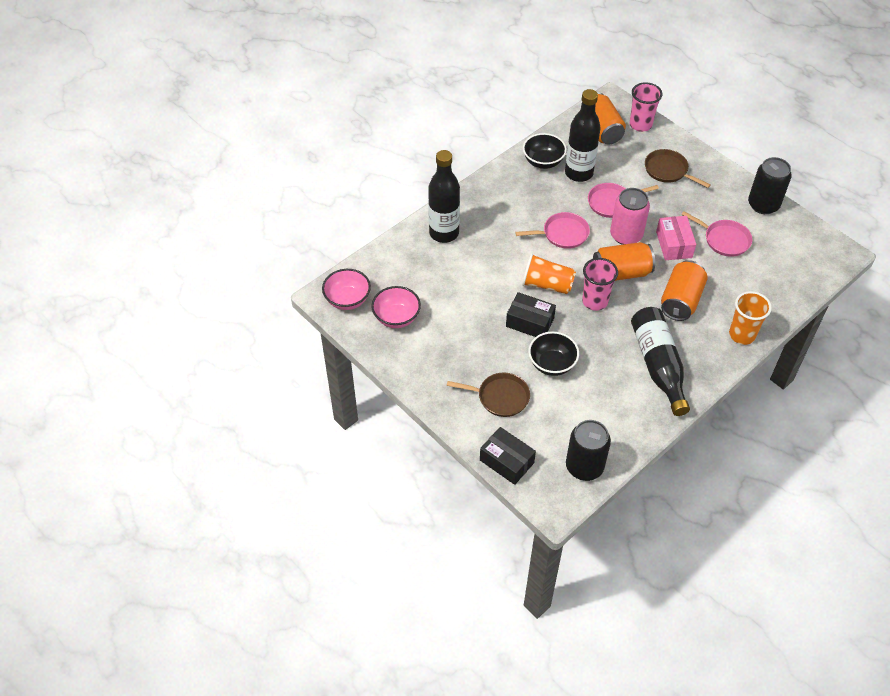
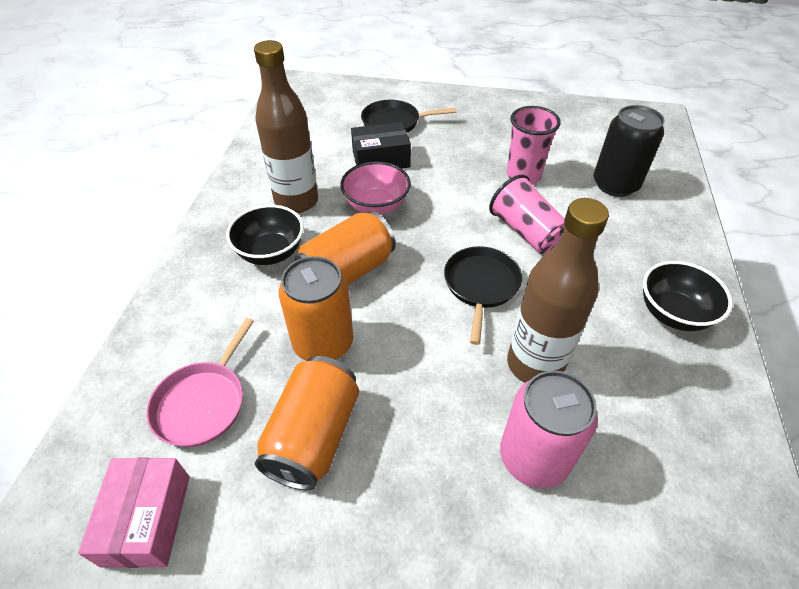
black bottle: 3 -> 0
black box: 2 -> 1
black can: 2 -> 1
black pan: 0 -> 2
brown bottle: 0 -> 2
brown pan: 2 -> 0
orange cup: 2 -> 0
pink bowl: 2 -> 1
pink pan: 3 -> 1

